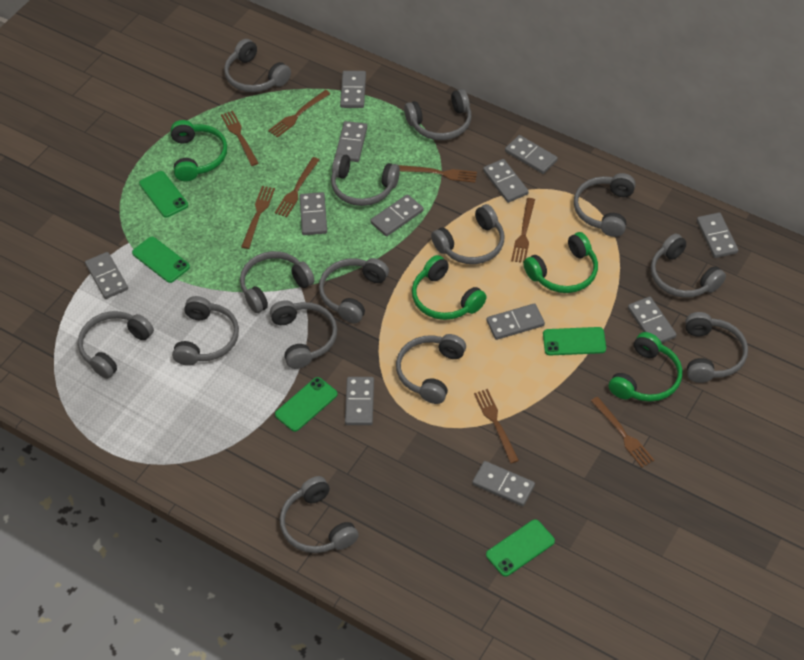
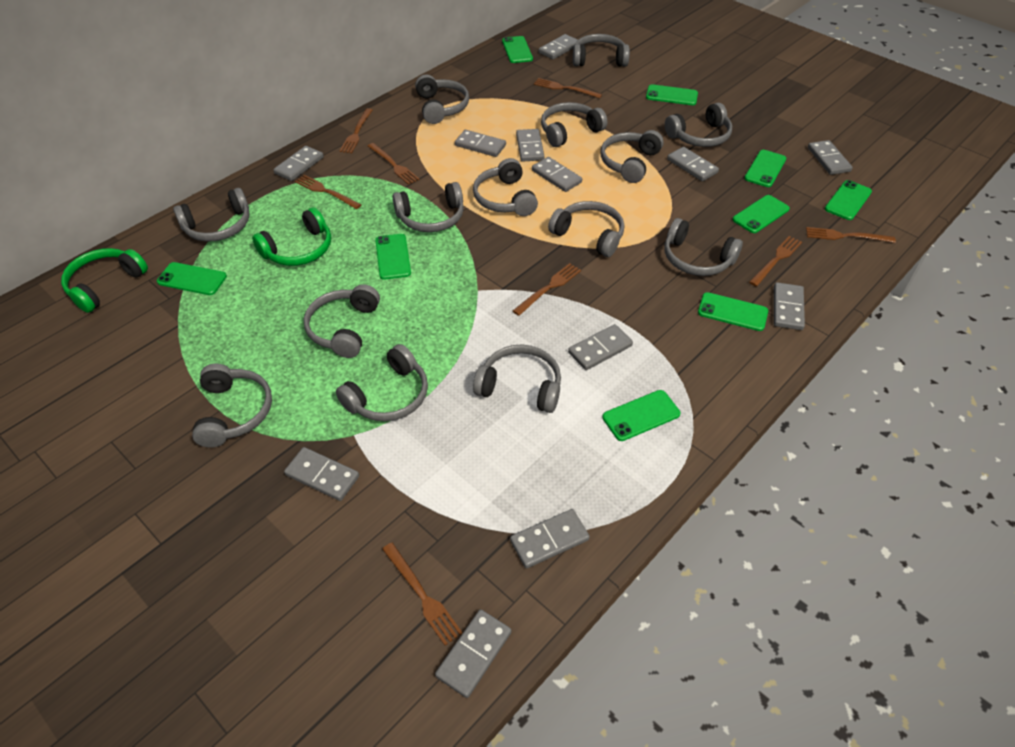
green headphones: 4 -> 2
green phone: 5 -> 9

